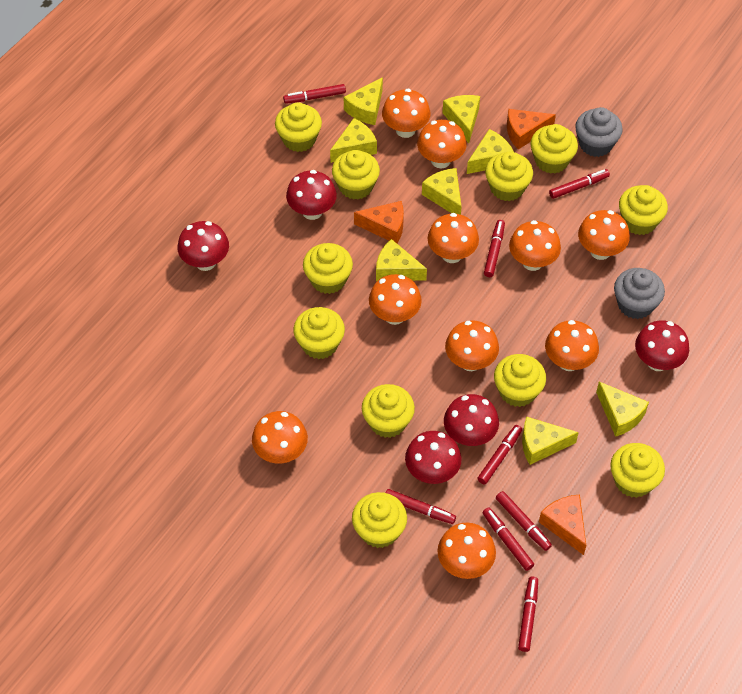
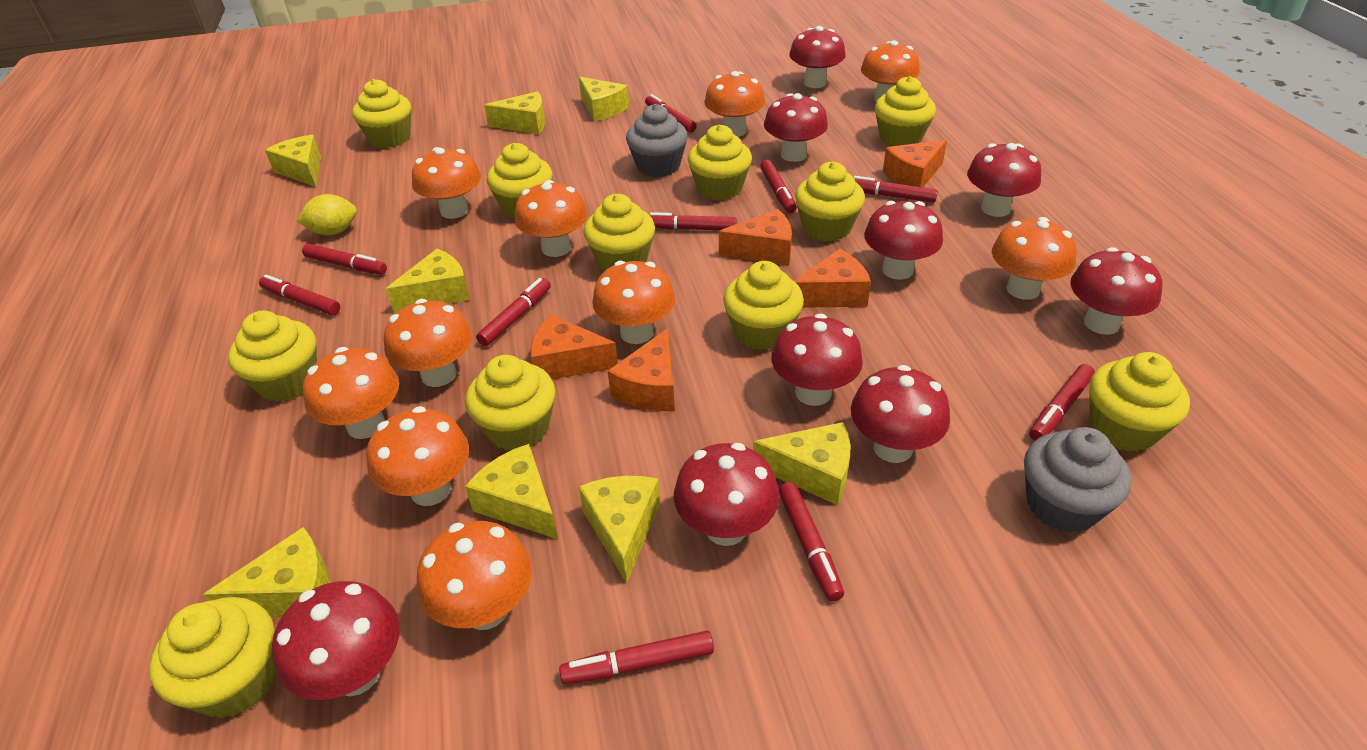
orange cheese: 3 -> 5
red marker: 8 -> 10
red mushroom: 5 -> 9
yellow lemon: 0 -> 1

